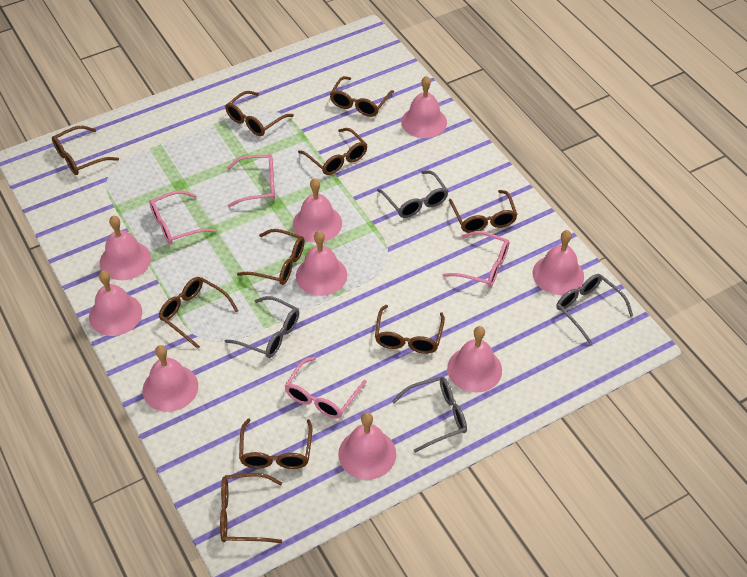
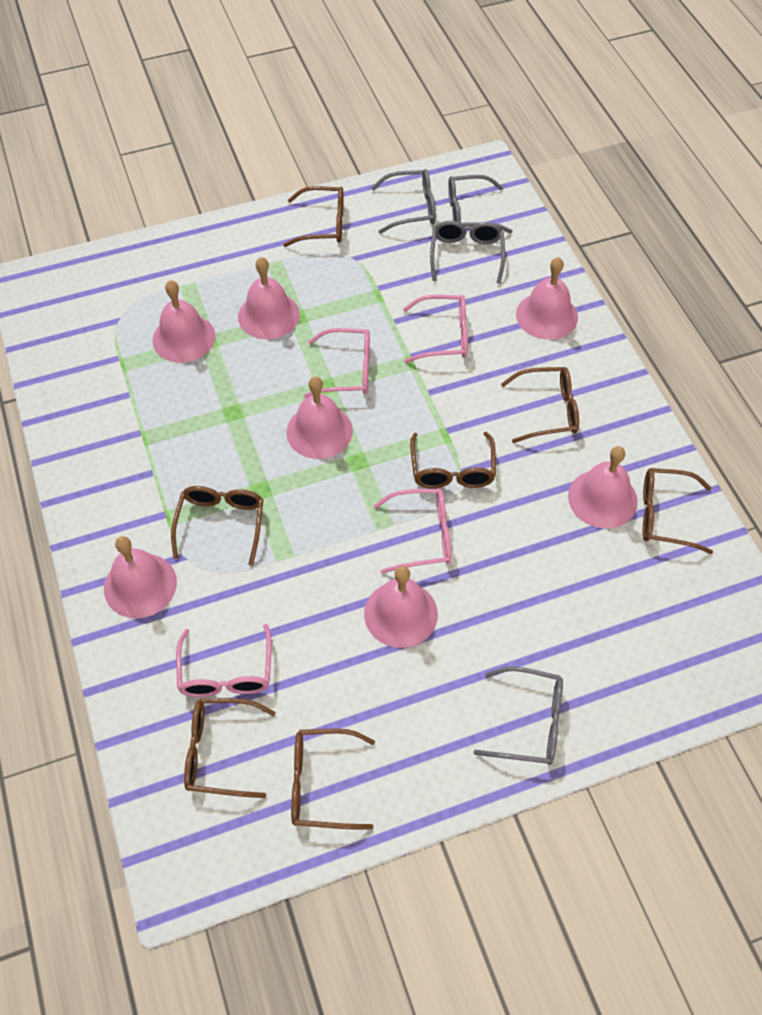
brown glasses: 10 -> 7
pink bell: 9 -> 7

